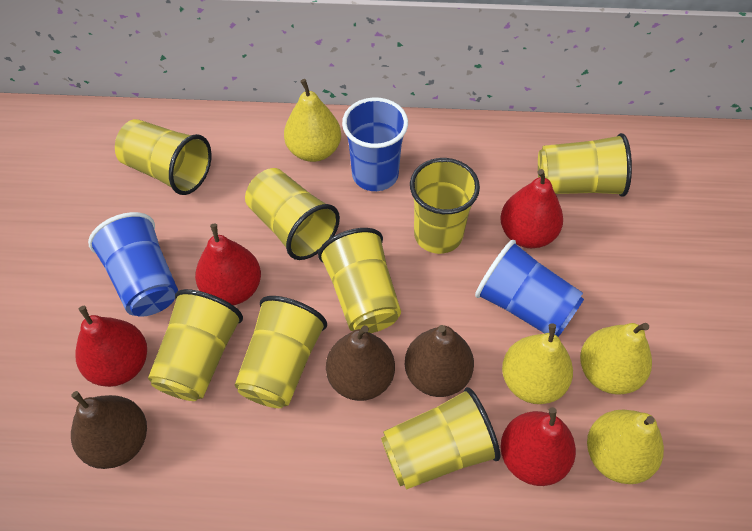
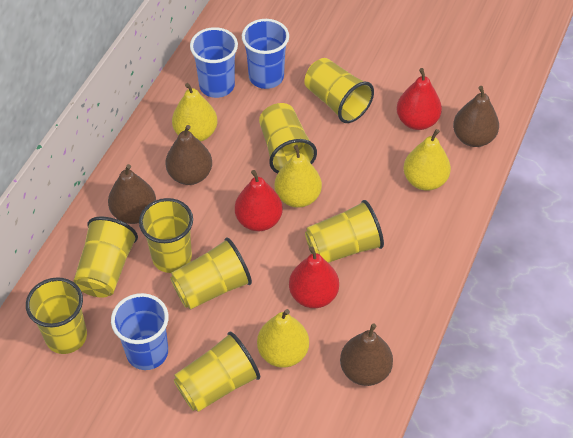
brown pear: 3 -> 4
red pear: 4 -> 3

